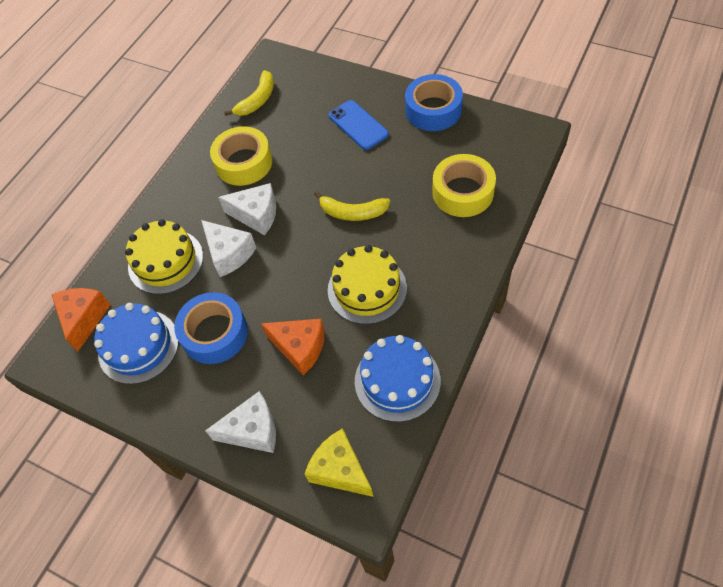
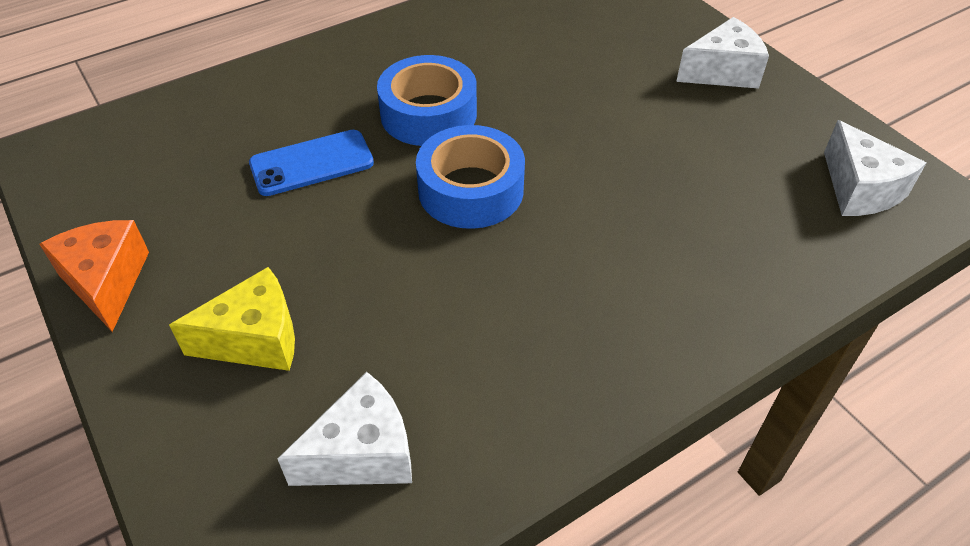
blue cake: 2 -> 0
orange cheese: 2 -> 1
yellow banana: 2 -> 0
yellow cake: 2 -> 0
yellow tape: 2 -> 0

